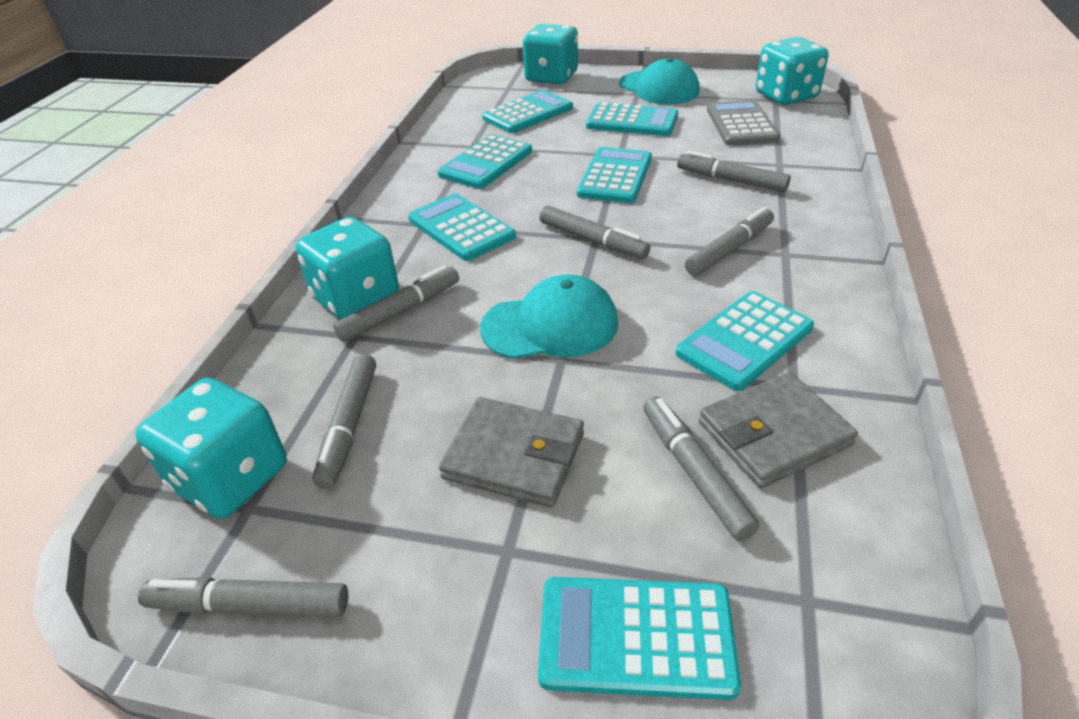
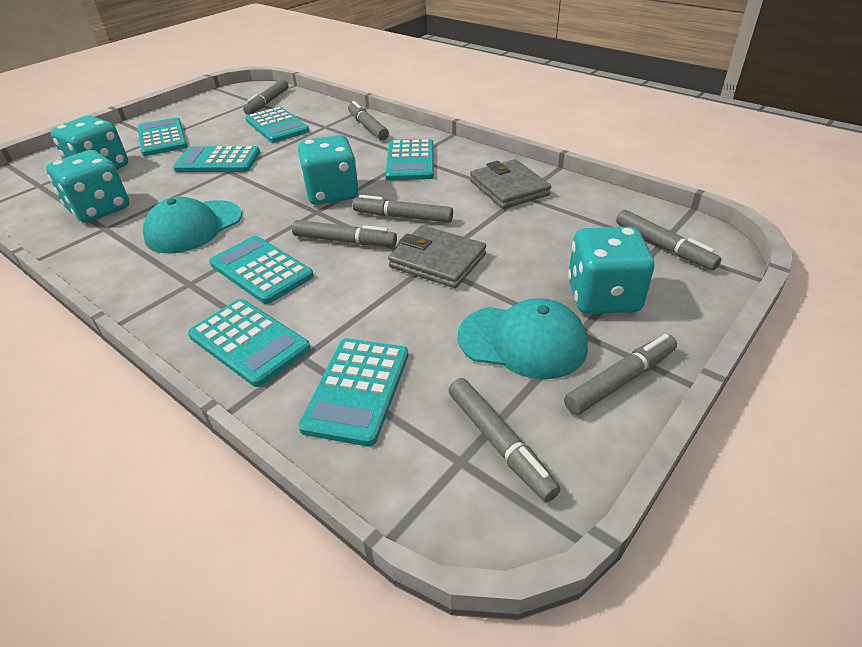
grey calculator: 1 -> 0

